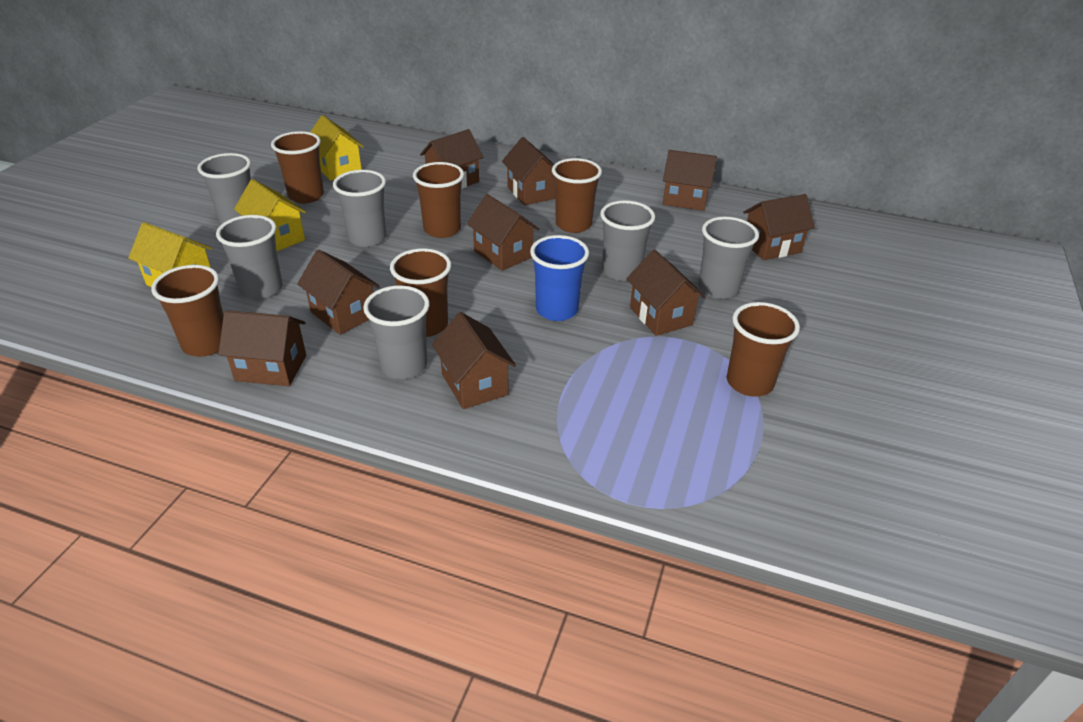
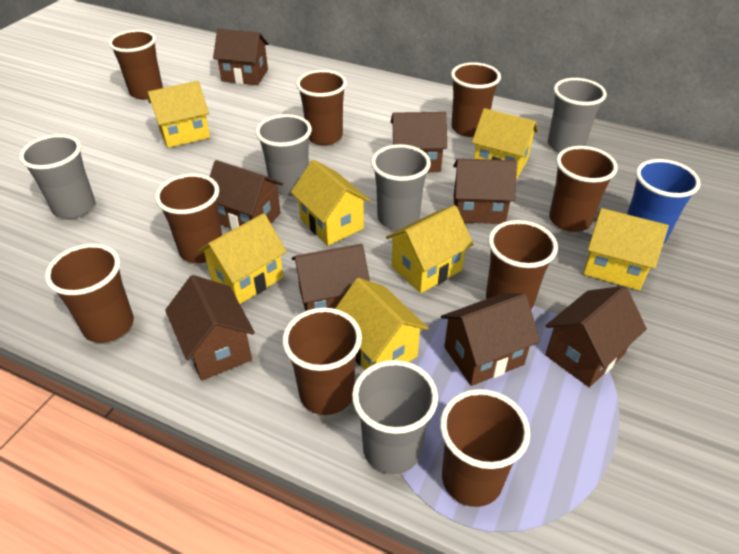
brown cup: 6 -> 9
brown house: 9 -> 8
grey cup: 6 -> 5
yellow house: 3 -> 7

